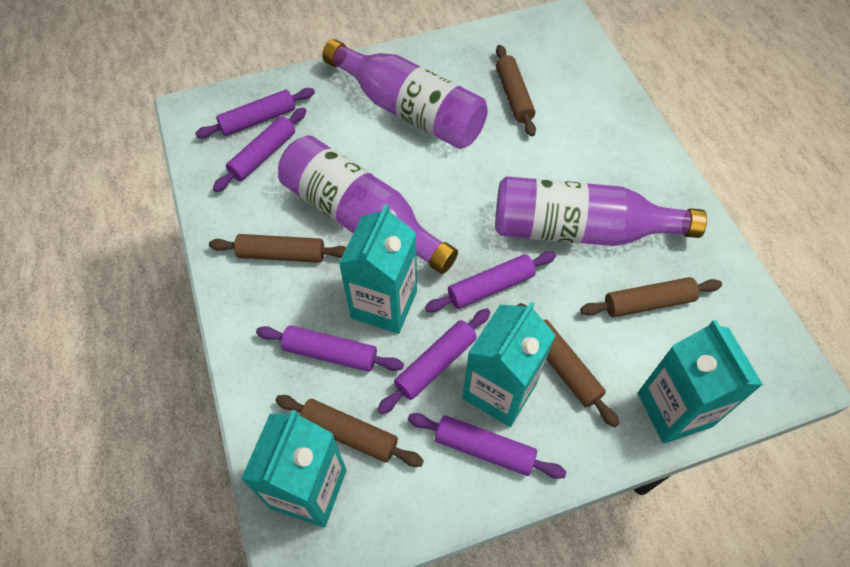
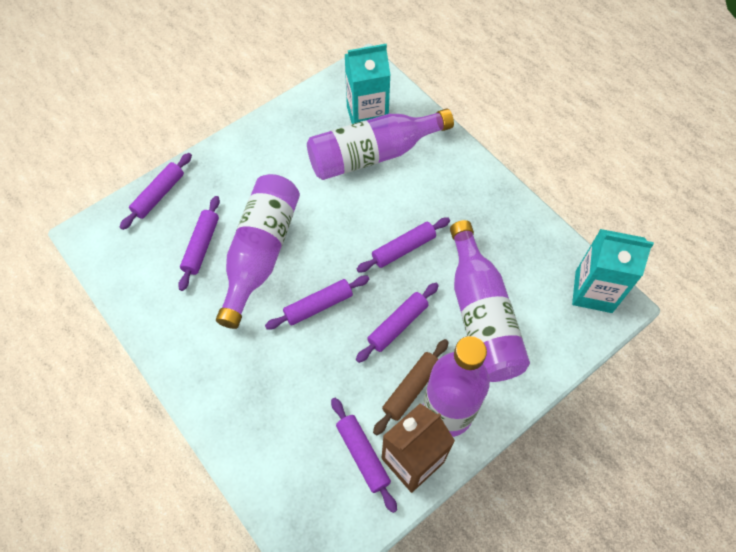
brown carton: 0 -> 1
brown rolling pin: 5 -> 1
purple bottle: 3 -> 4
turquoise carton: 4 -> 2

